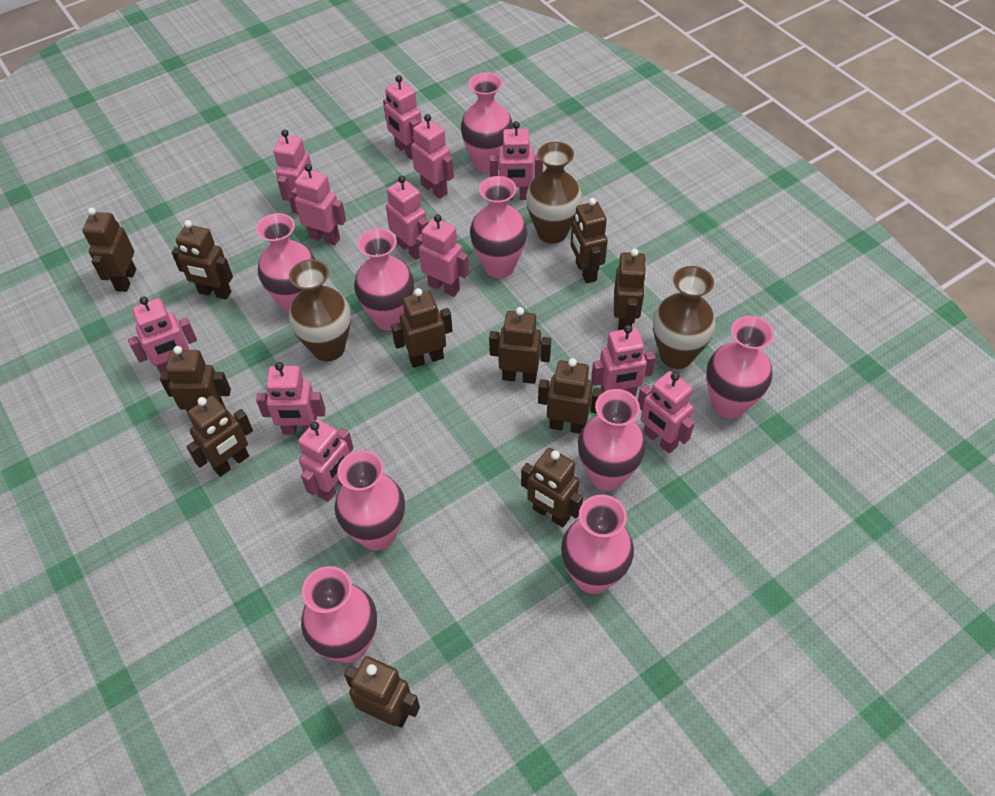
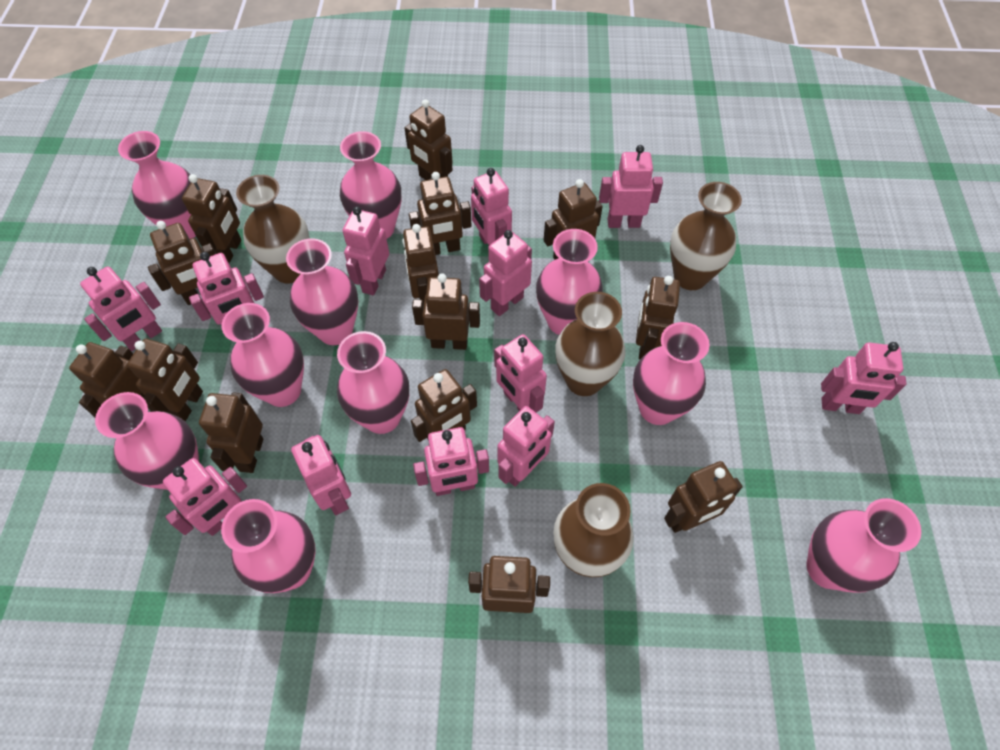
brown robot: 11 -> 14
brown vase: 3 -> 4
pink vase: 9 -> 10

